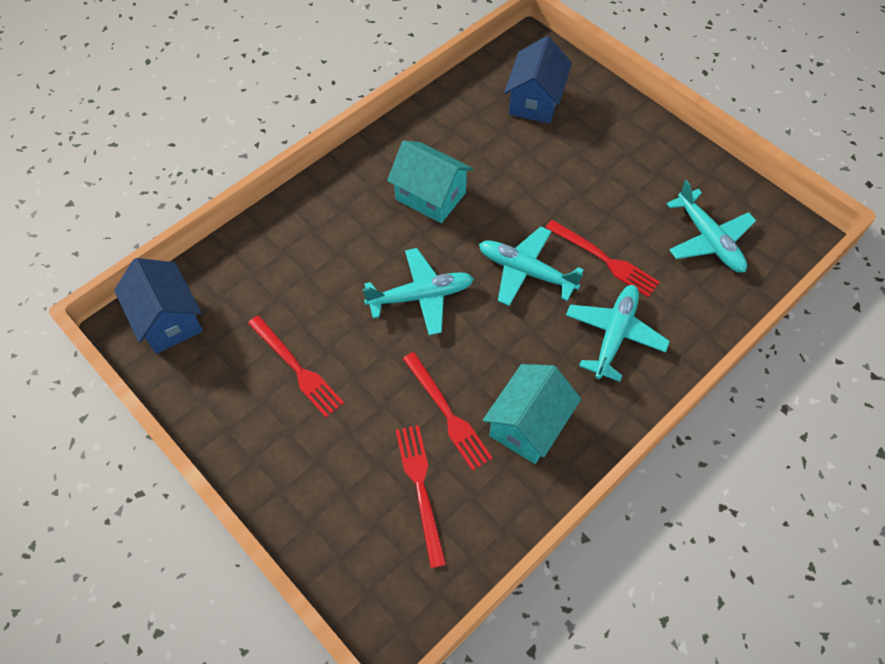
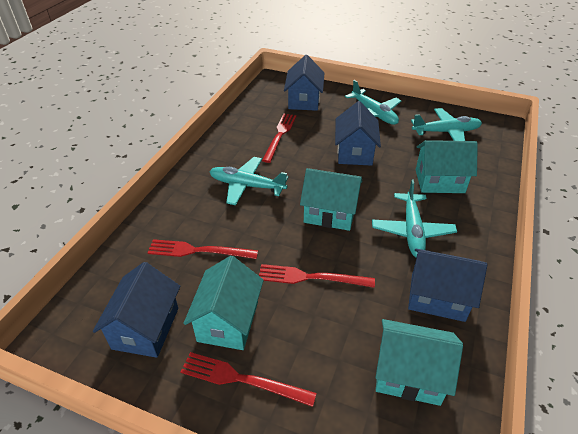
blue house: 2 -> 4
turquoise house: 2 -> 4

